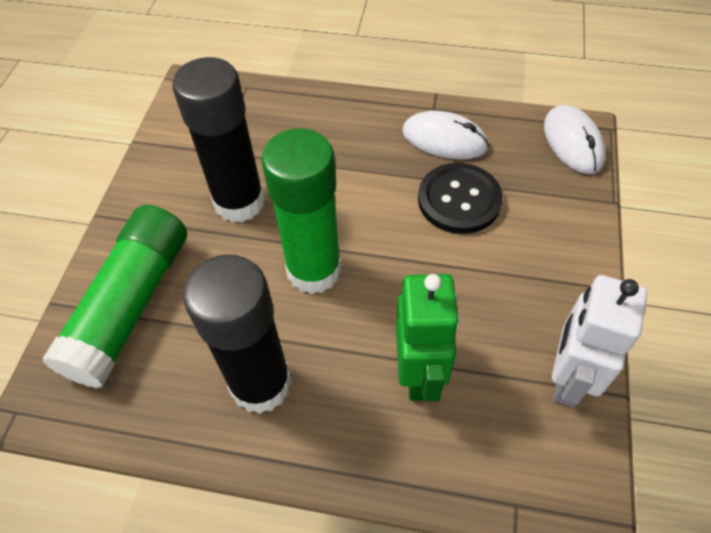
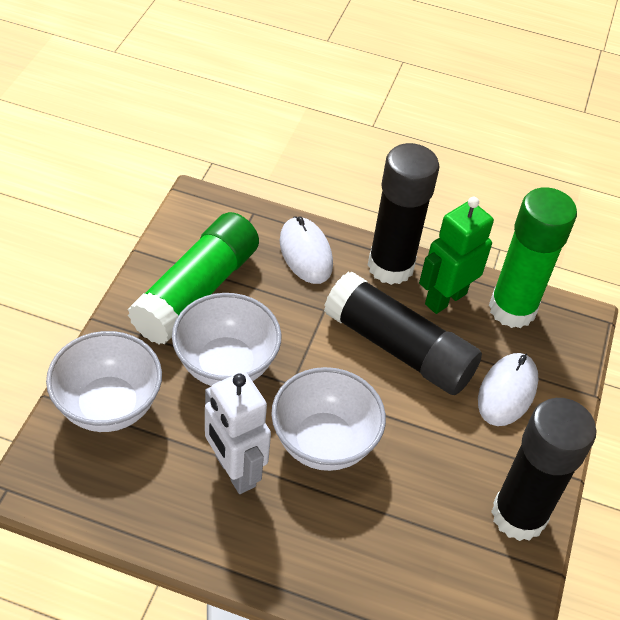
black button: 1 -> 0
black glue stick: 2 -> 3
white bowl: 0 -> 3

